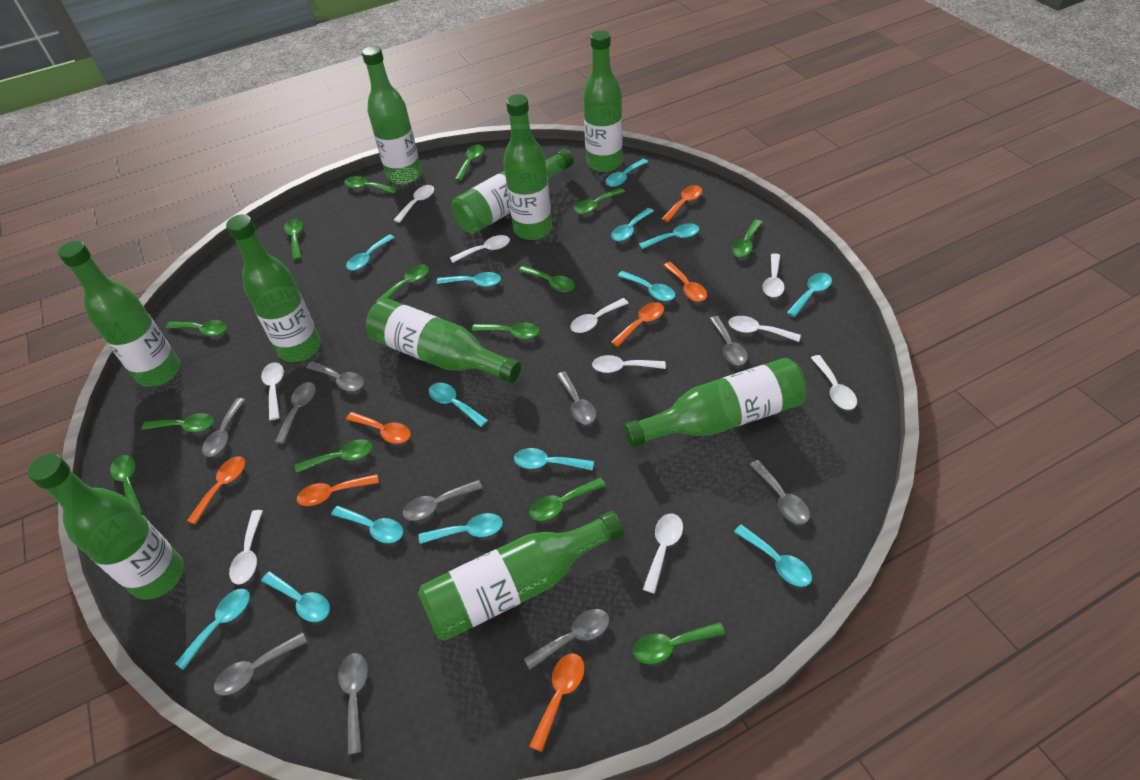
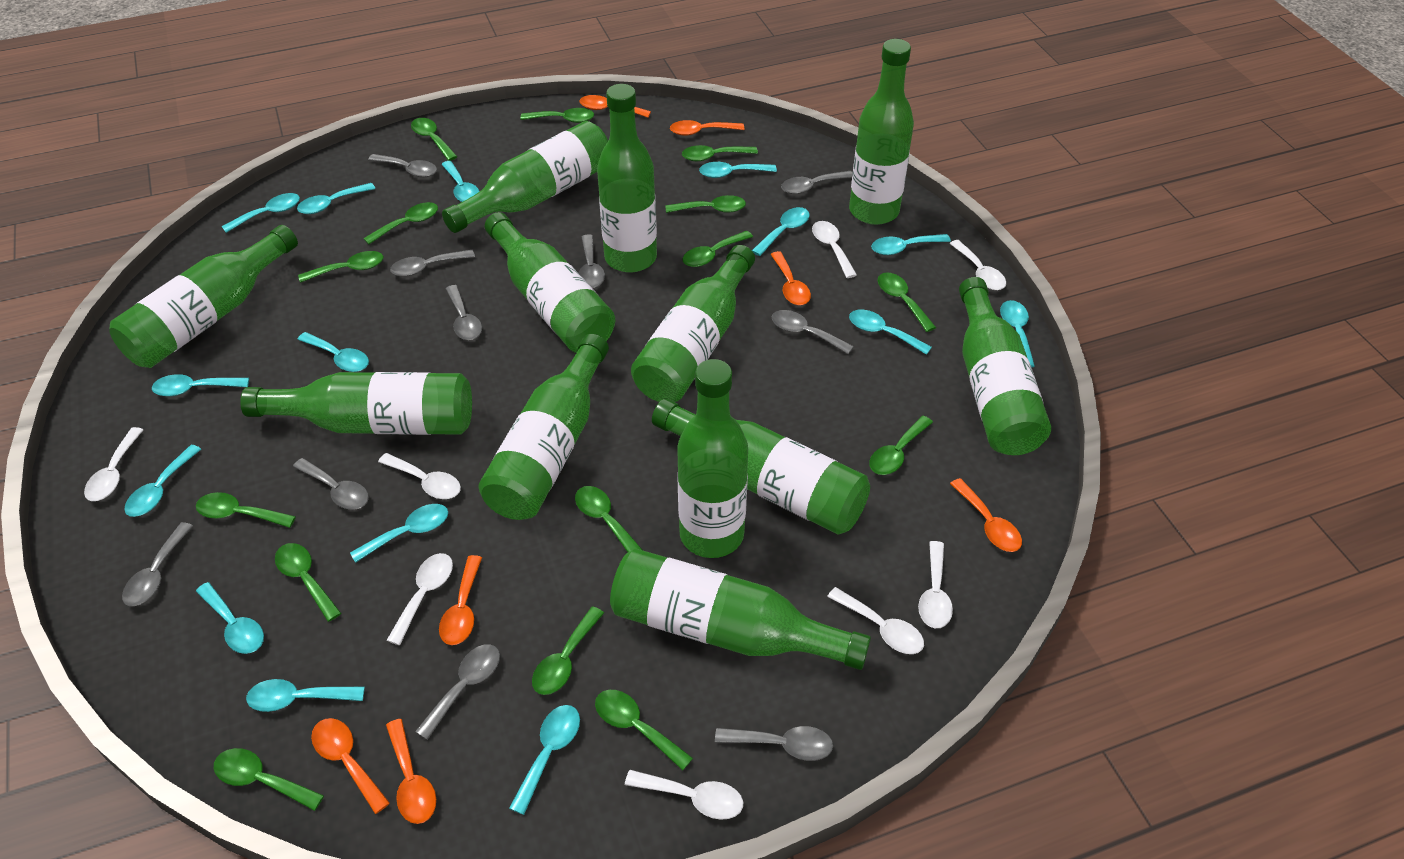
green bottle: 10 -> 12
green spoon: 14 -> 15
turquoise spoon: 14 -> 15
white spoon: 10 -> 8

